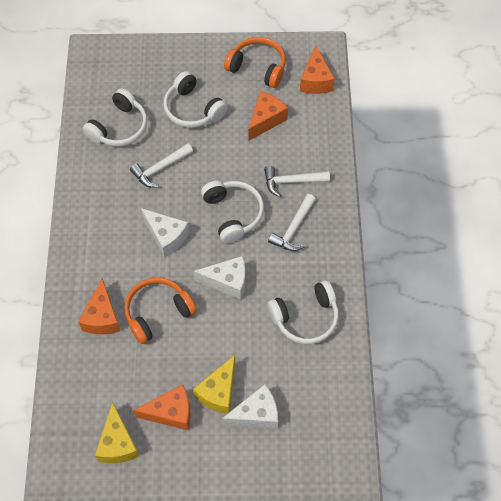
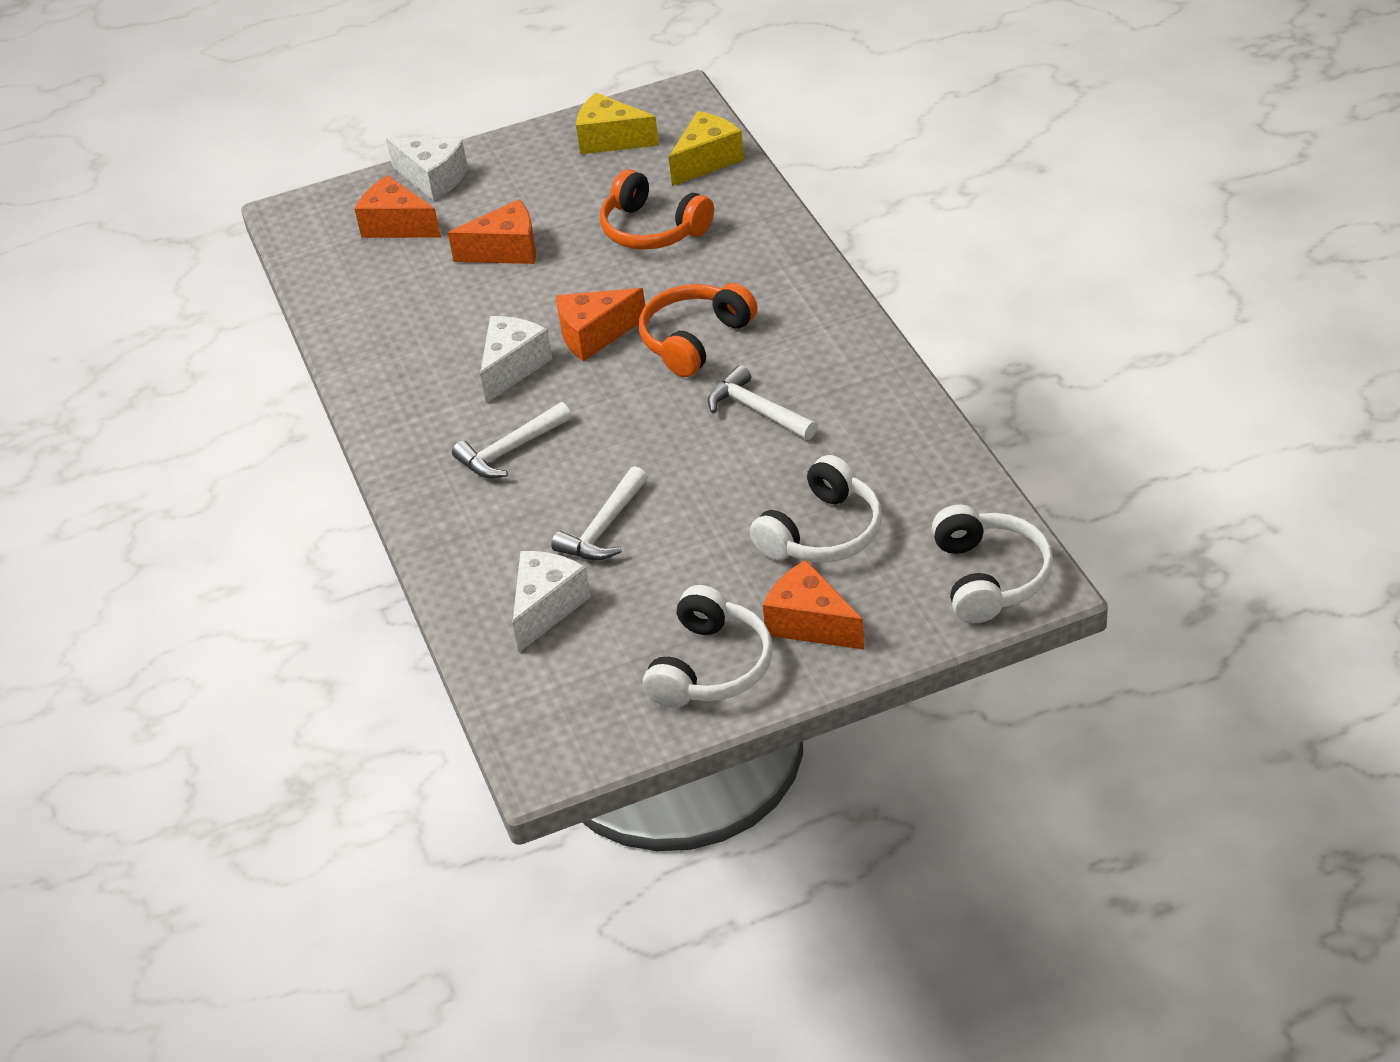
white headphones: 4 -> 3

